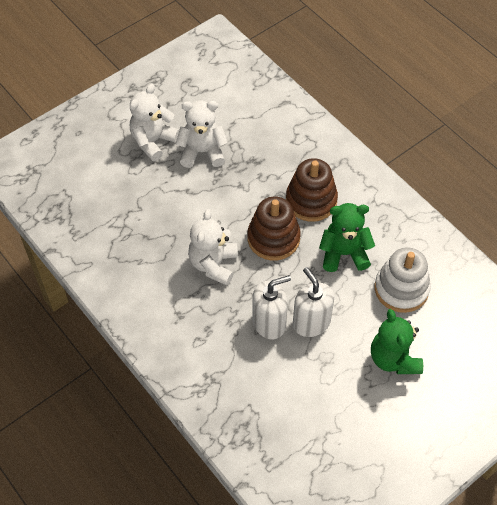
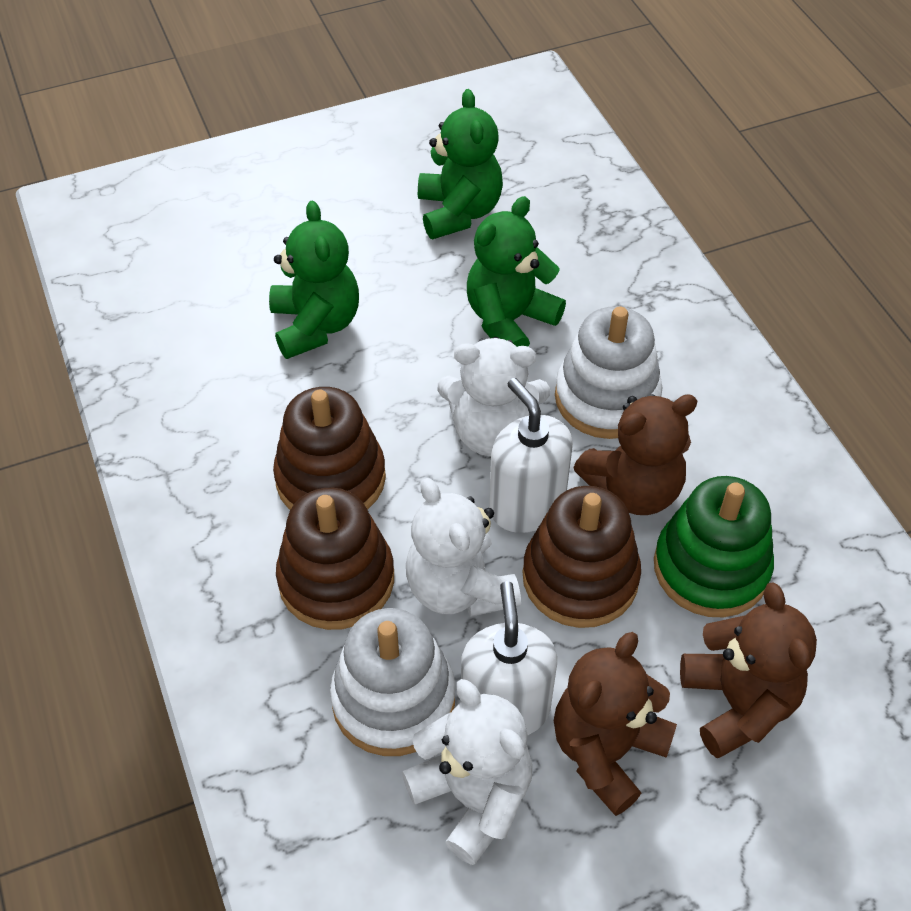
brown stacking toy: 2 -> 3
brown teddy bear: 0 -> 3
green stacking toy: 0 -> 1
green teddy bear: 2 -> 3
white stacking toy: 1 -> 2

